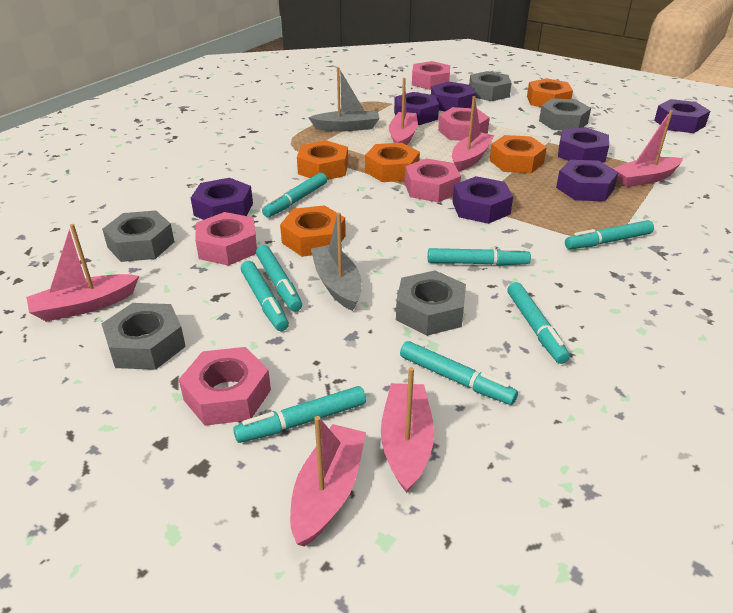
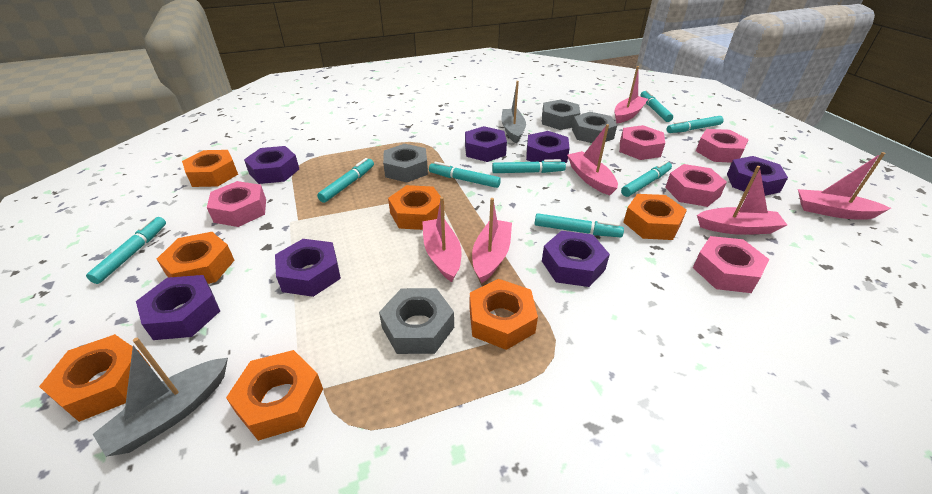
grey nut: 5 -> 4
orange nut: 5 -> 7

